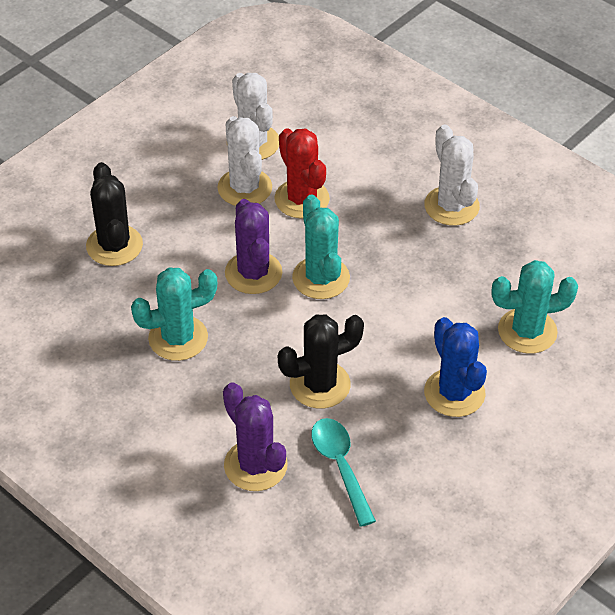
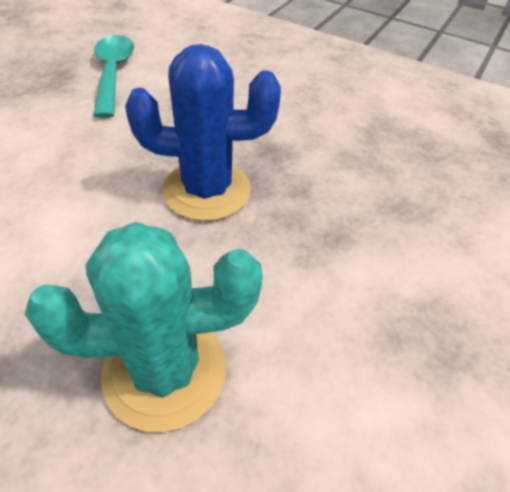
black cactus: 2 -> 0
purple cactus: 2 -> 0
red cactus: 1 -> 0
turquoise cactus: 3 -> 1
white cactus: 3 -> 0

